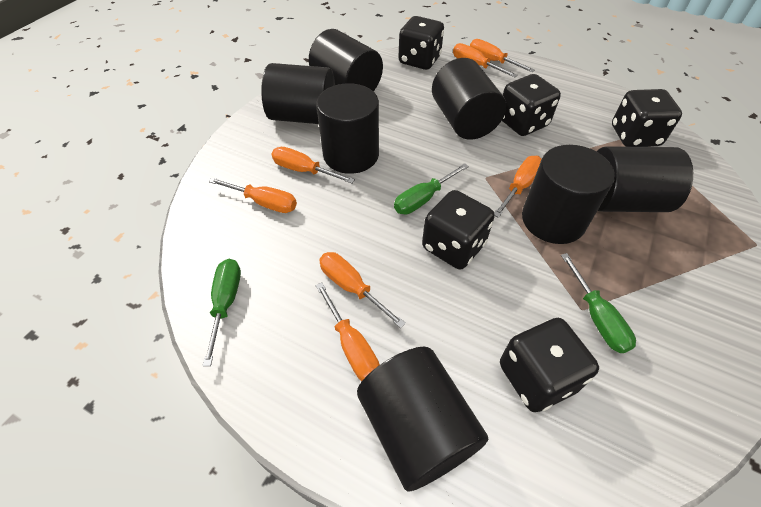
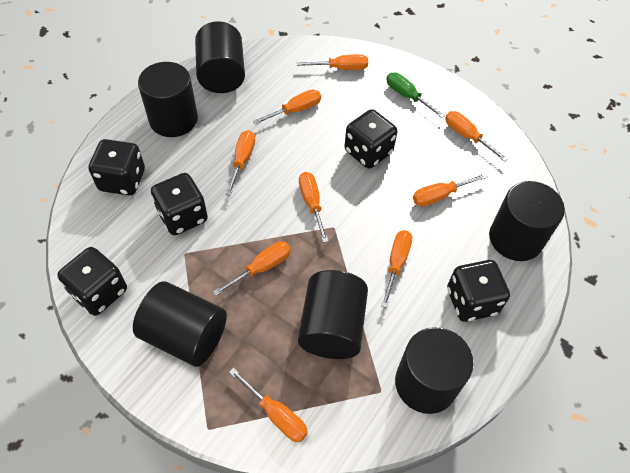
black cylinder: 7 -> 6
green screwdriver: 3 -> 1
orange screwdriver: 7 -> 9

